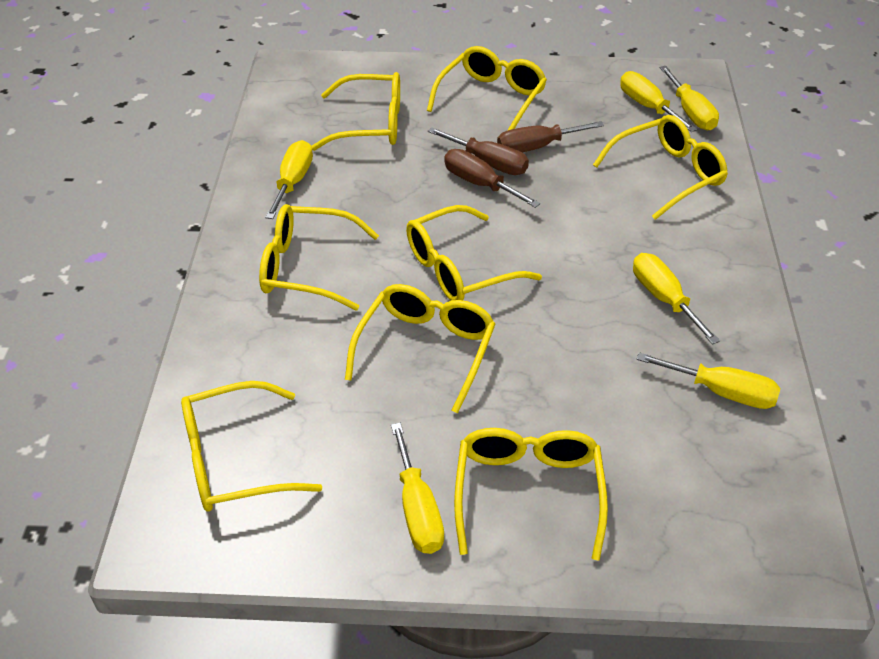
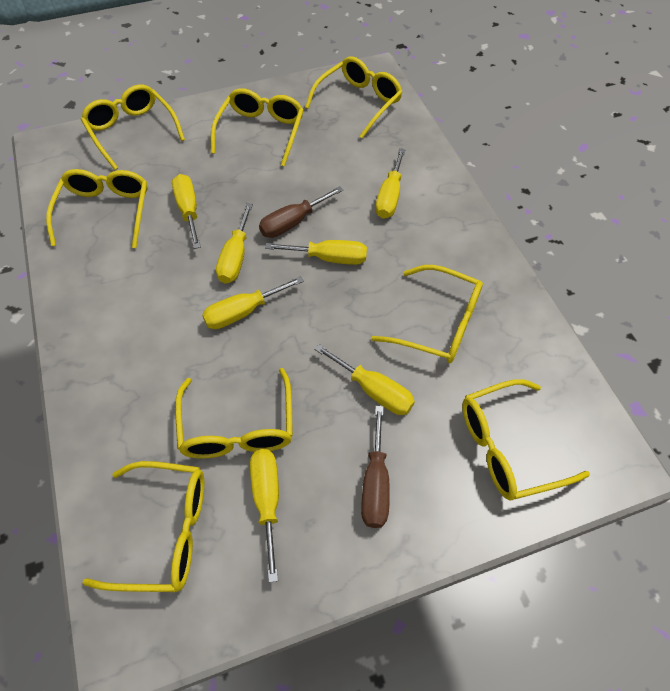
brown screwdriver: 3 -> 2
yellow screwdriver: 6 -> 7

